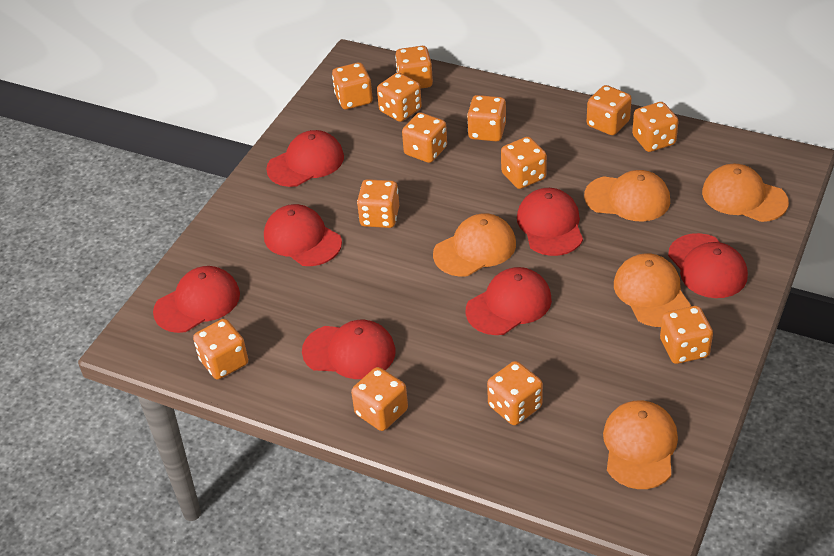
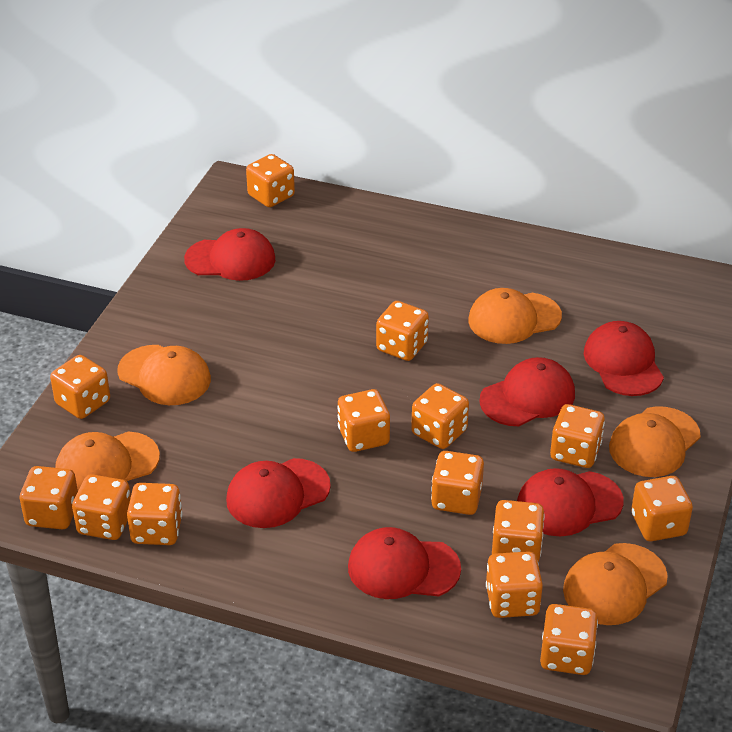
orange dice: 13 -> 14
red cap: 7 -> 6

